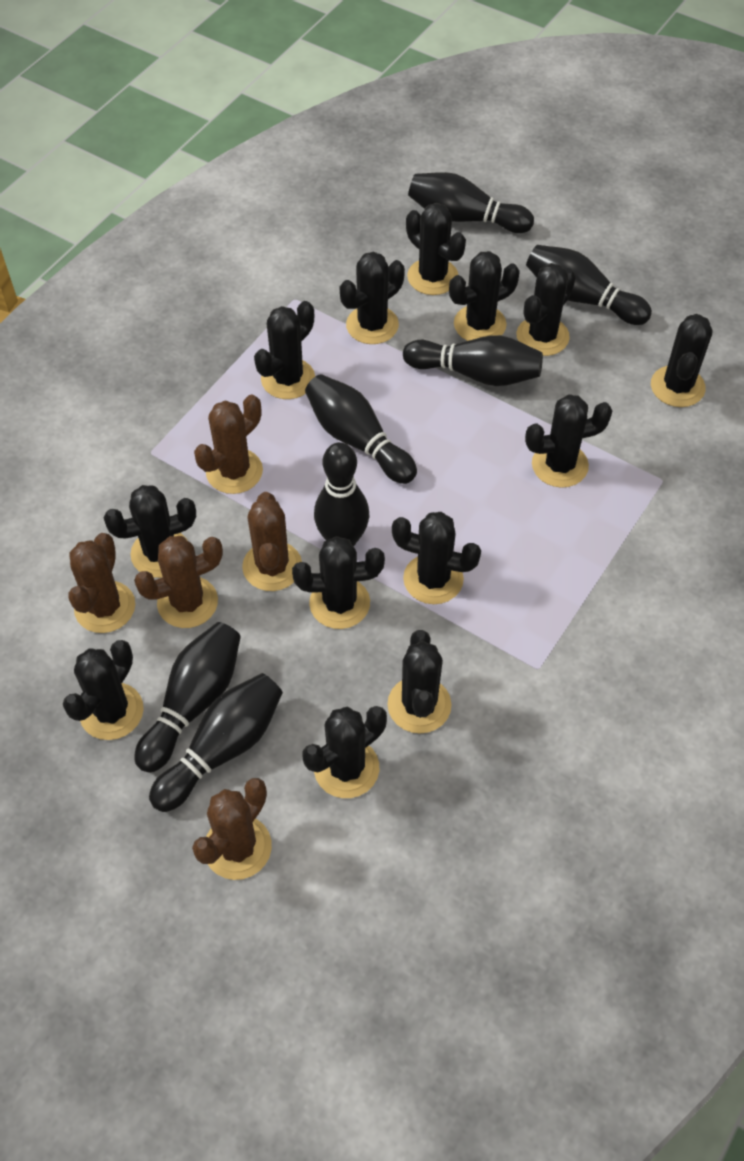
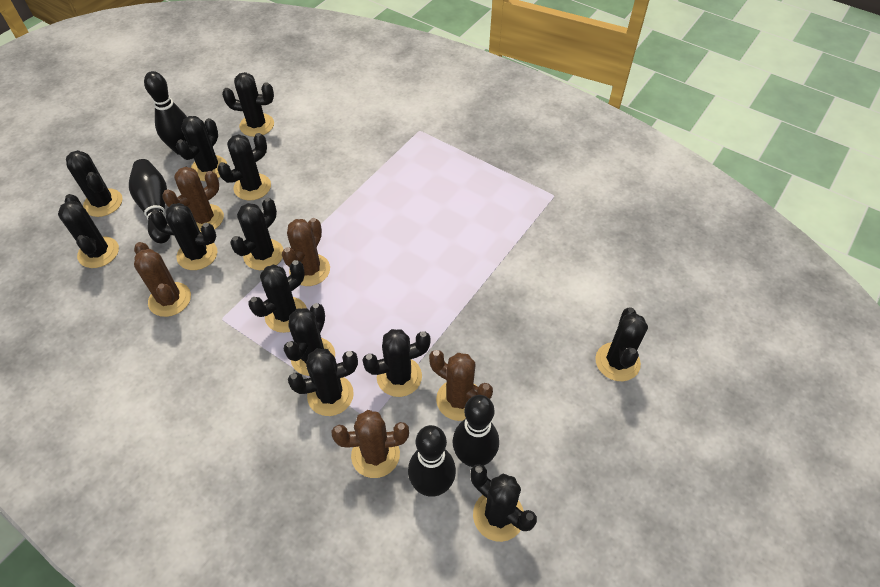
black bowling pin: 7 -> 4

